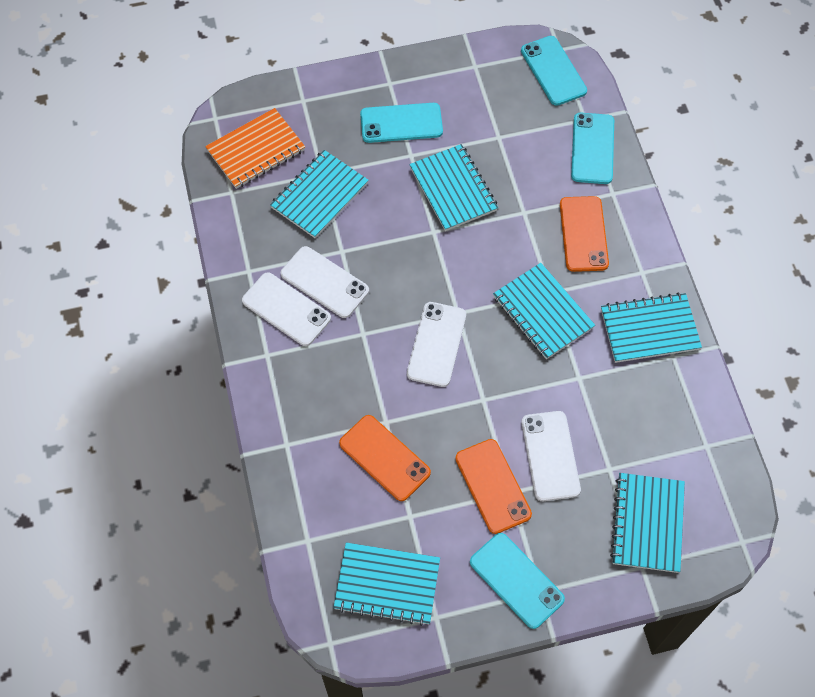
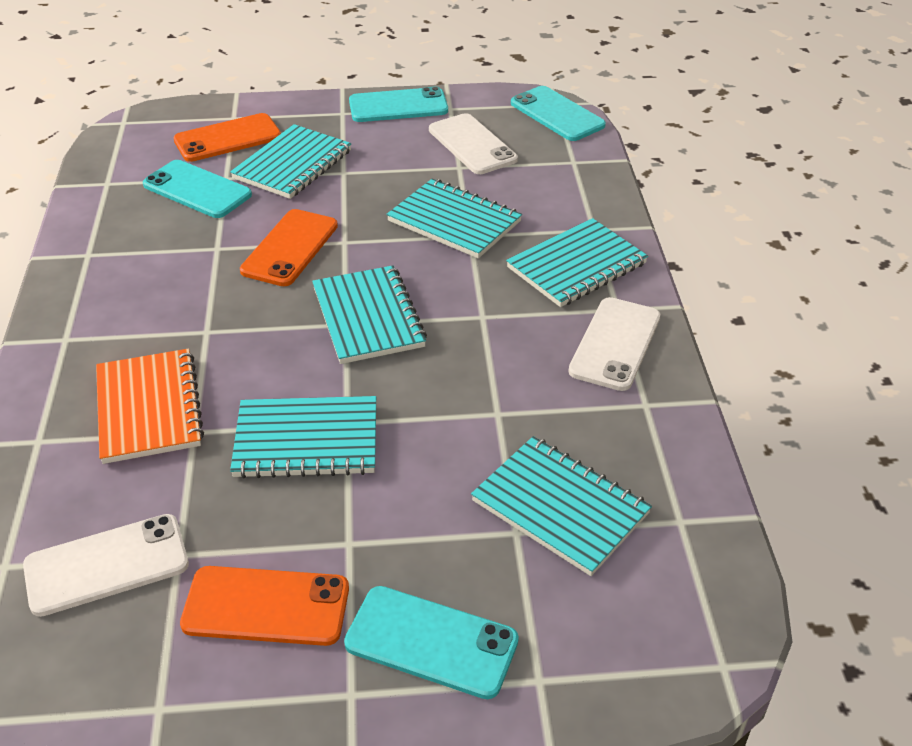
white phone: 4 -> 3

